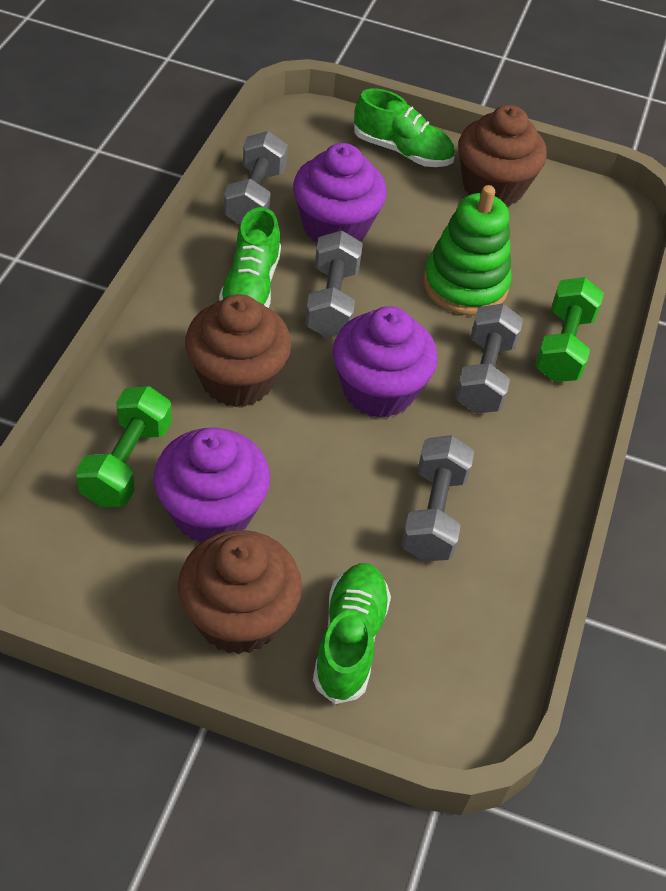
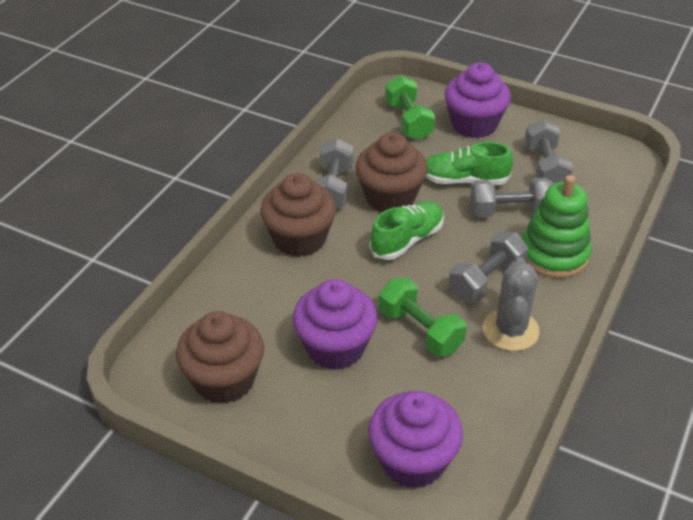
green shoe: 3 -> 2
grey cactus: 0 -> 1

